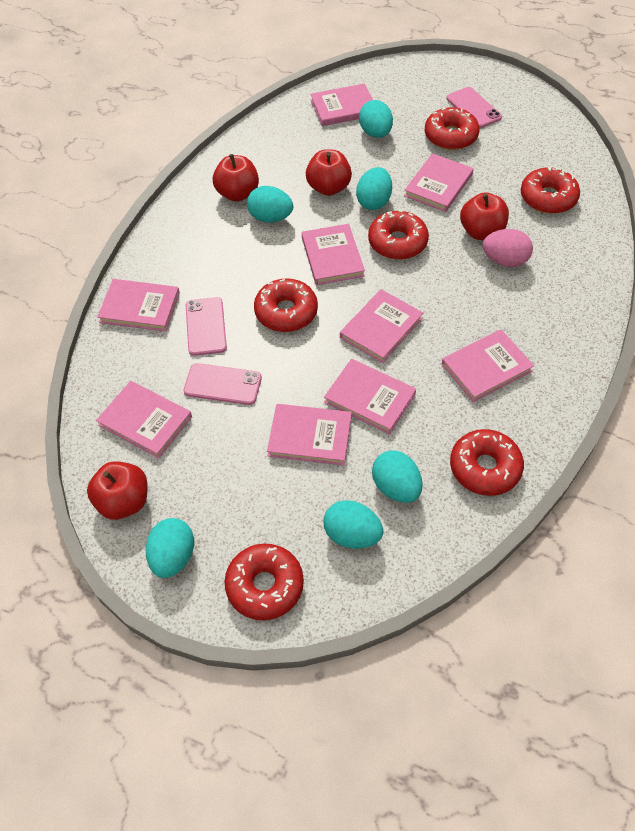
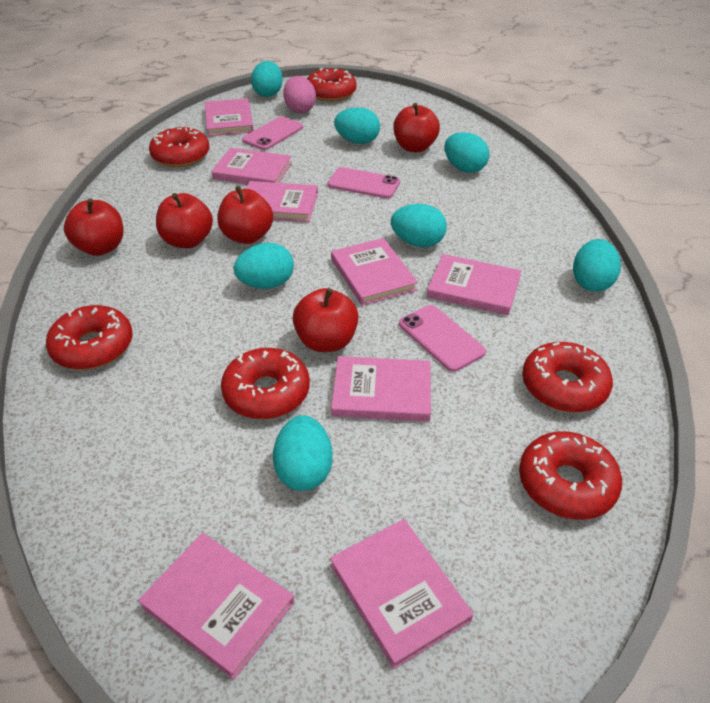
pink book: 9 -> 8
red apple: 4 -> 5
turquoise egg: 6 -> 7

